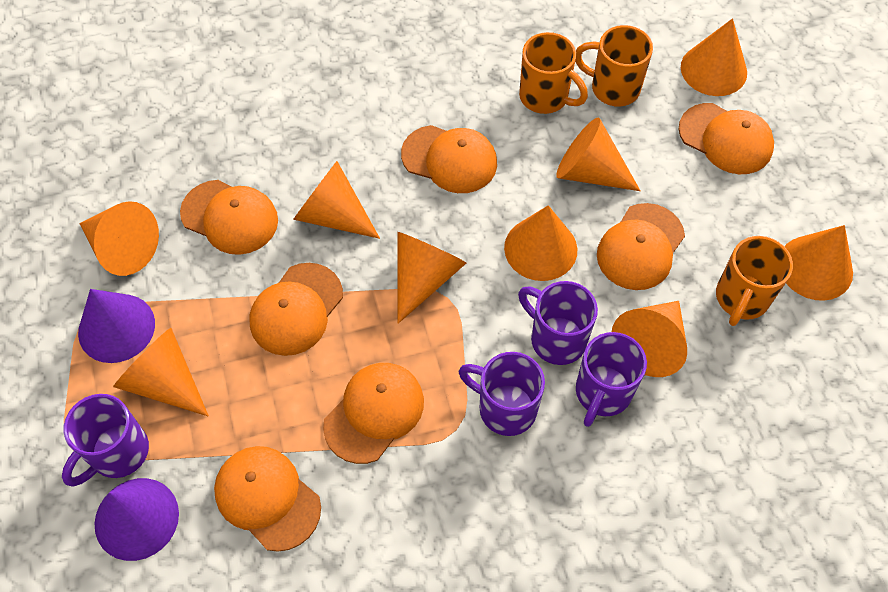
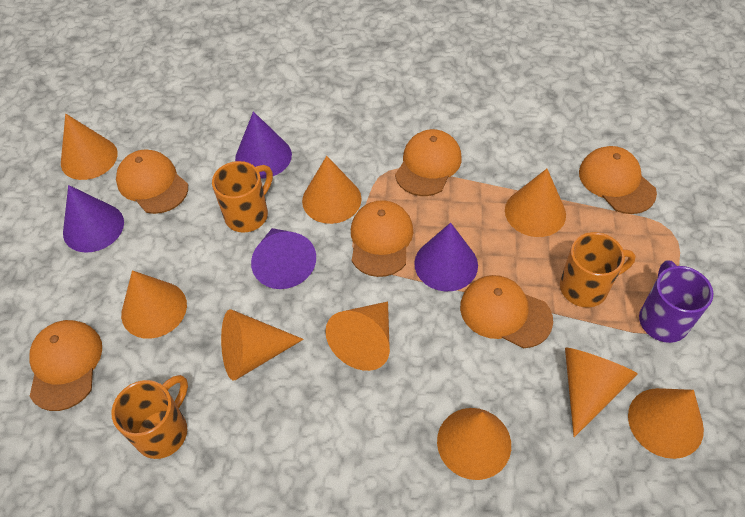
orange cap: 7 -> 6
purple cone: 2 -> 4
purple mug: 4 -> 1

